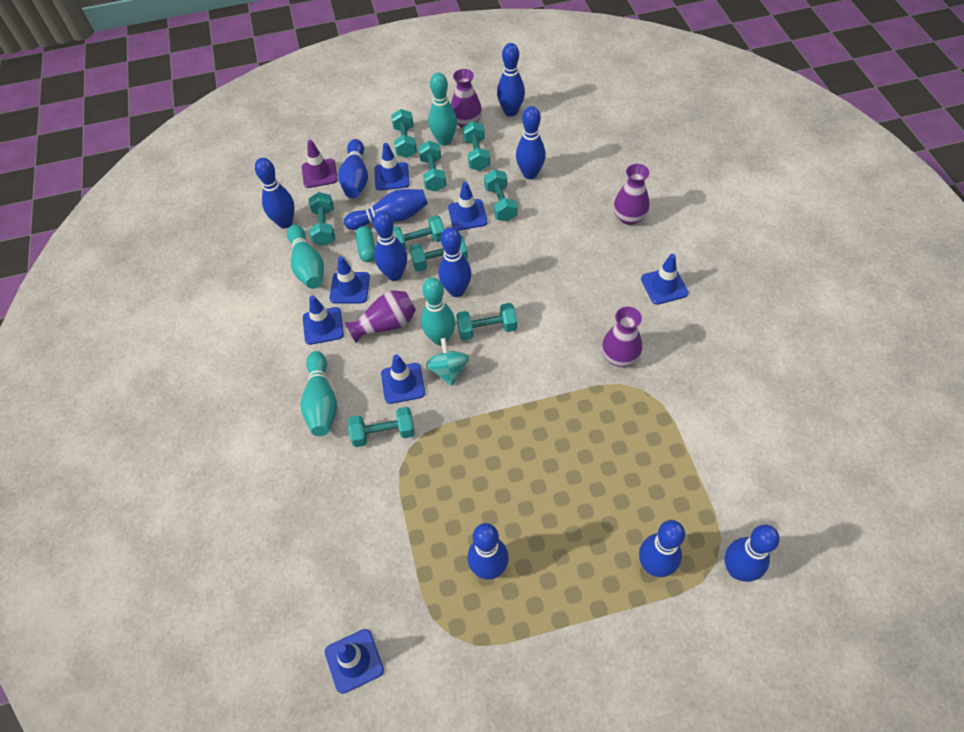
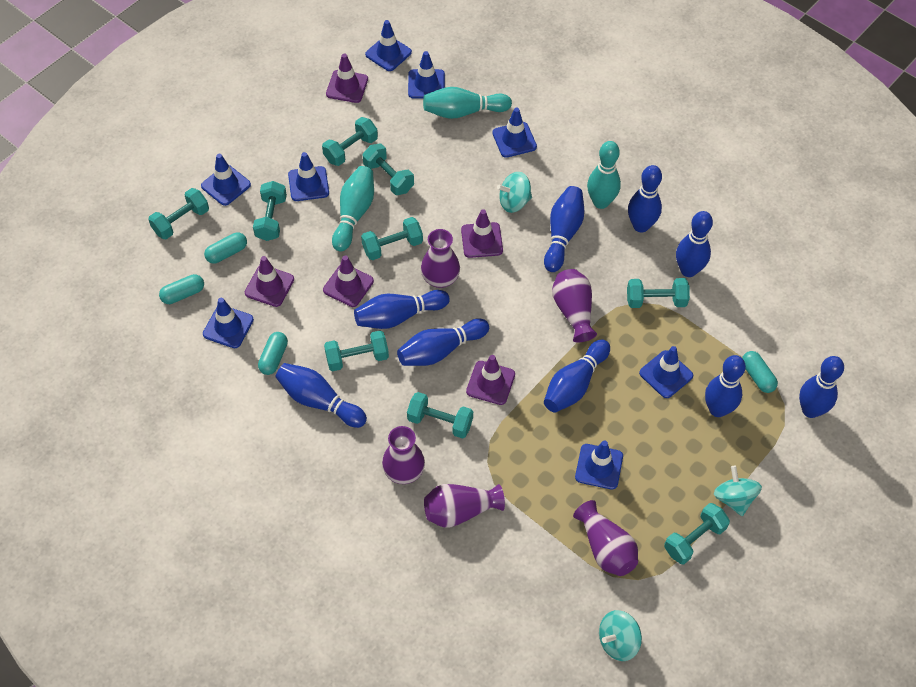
blue bowling pin: 10 -> 9
blue traffic cone: 7 -> 8
purple traffic cone: 1 -> 5
purple vase: 4 -> 5
turquoise bowling pin: 4 -> 3
turquoise capsule: 1 -> 4
turquoise spinning top: 1 -> 3

